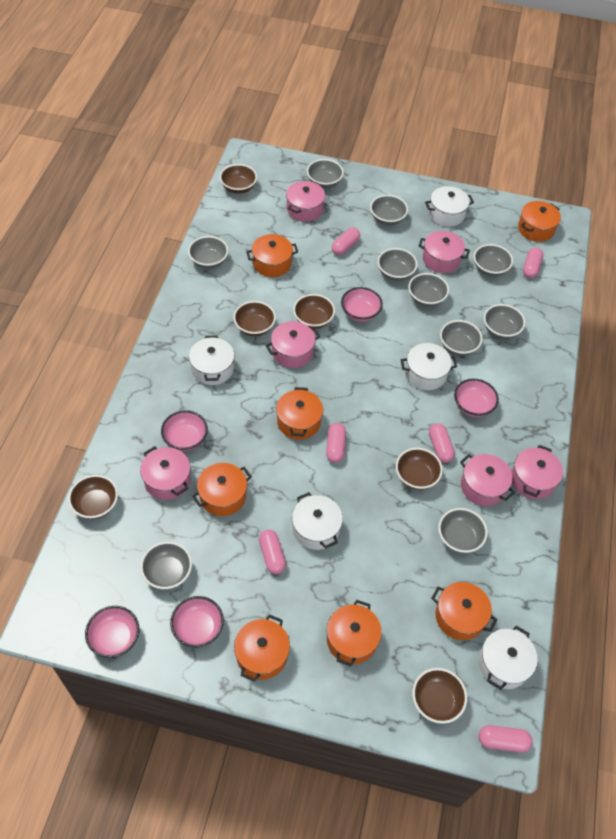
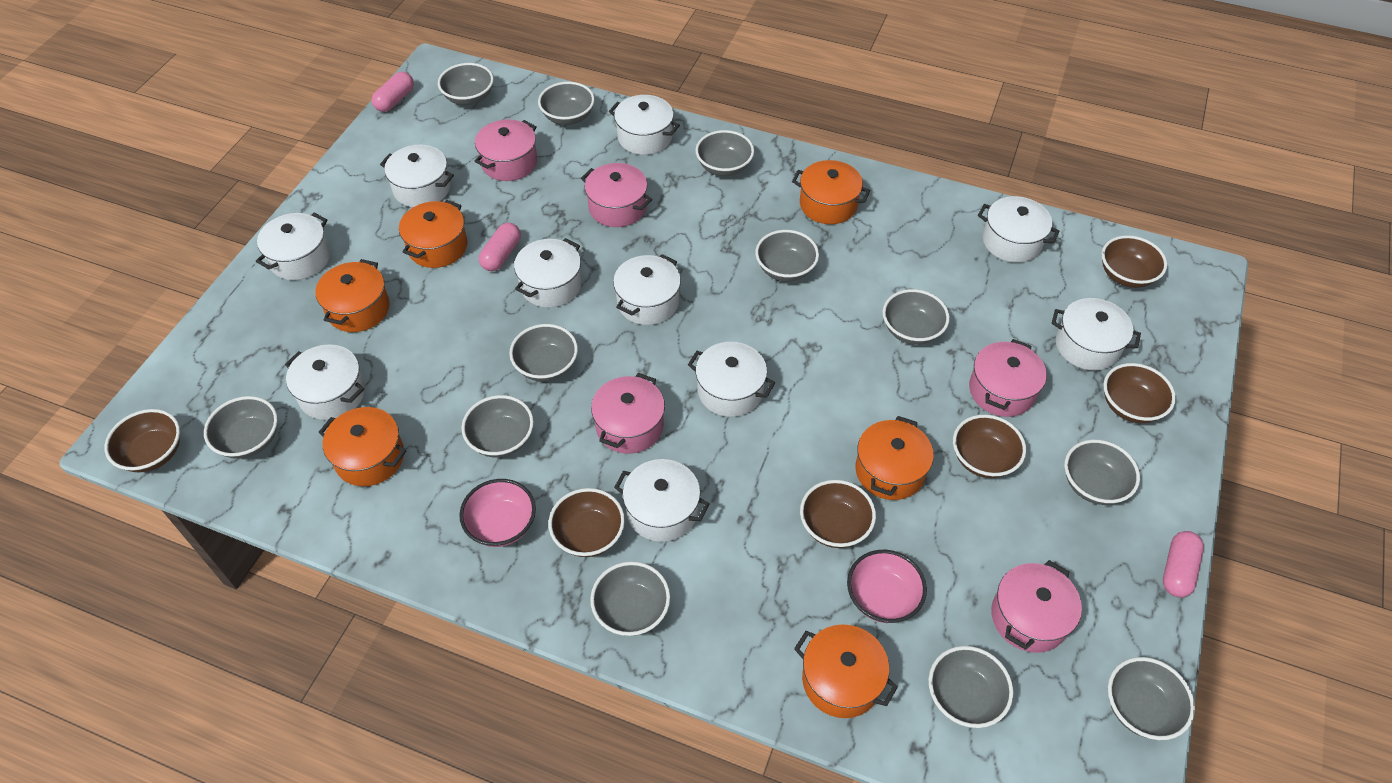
grey bowl: 10 -> 12
orange pot: 7 -> 6
pink bowl: 5 -> 2
pink capsule: 6 -> 3
pink pot: 6 -> 5
white pot: 5 -> 10

